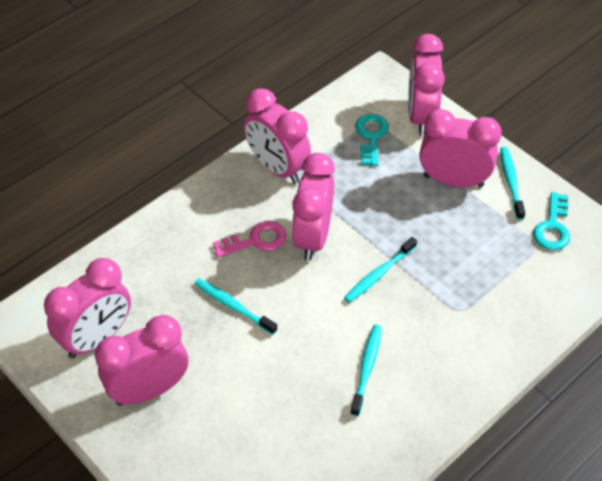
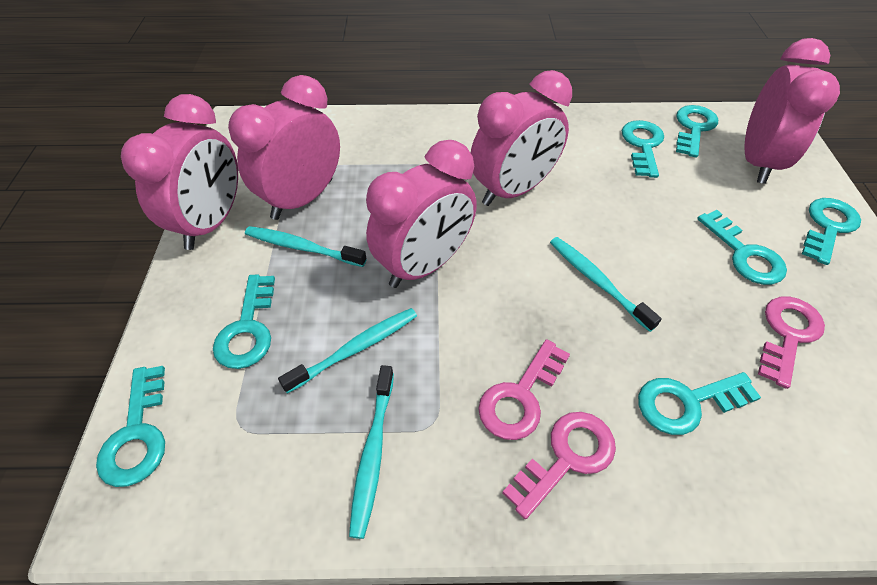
pink clock: 6 -> 5
pink key: 1 -> 3
turquoise key: 2 -> 7

